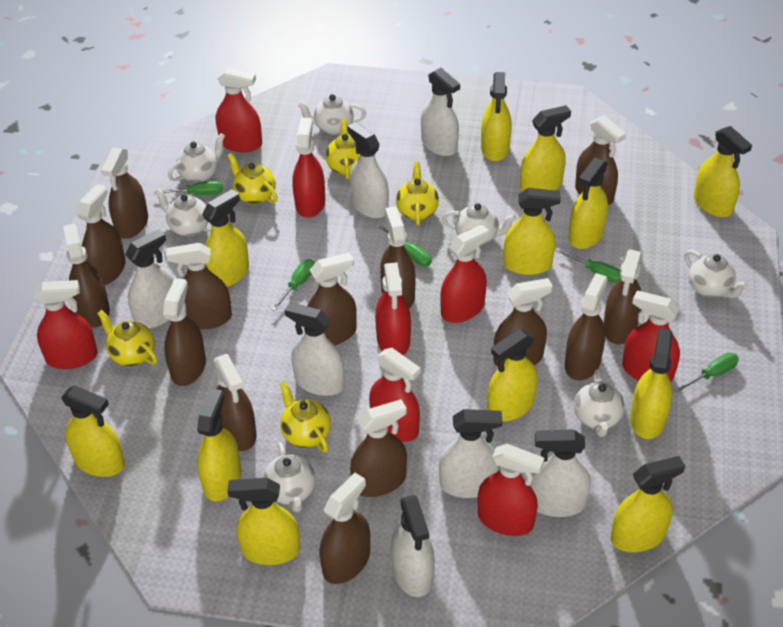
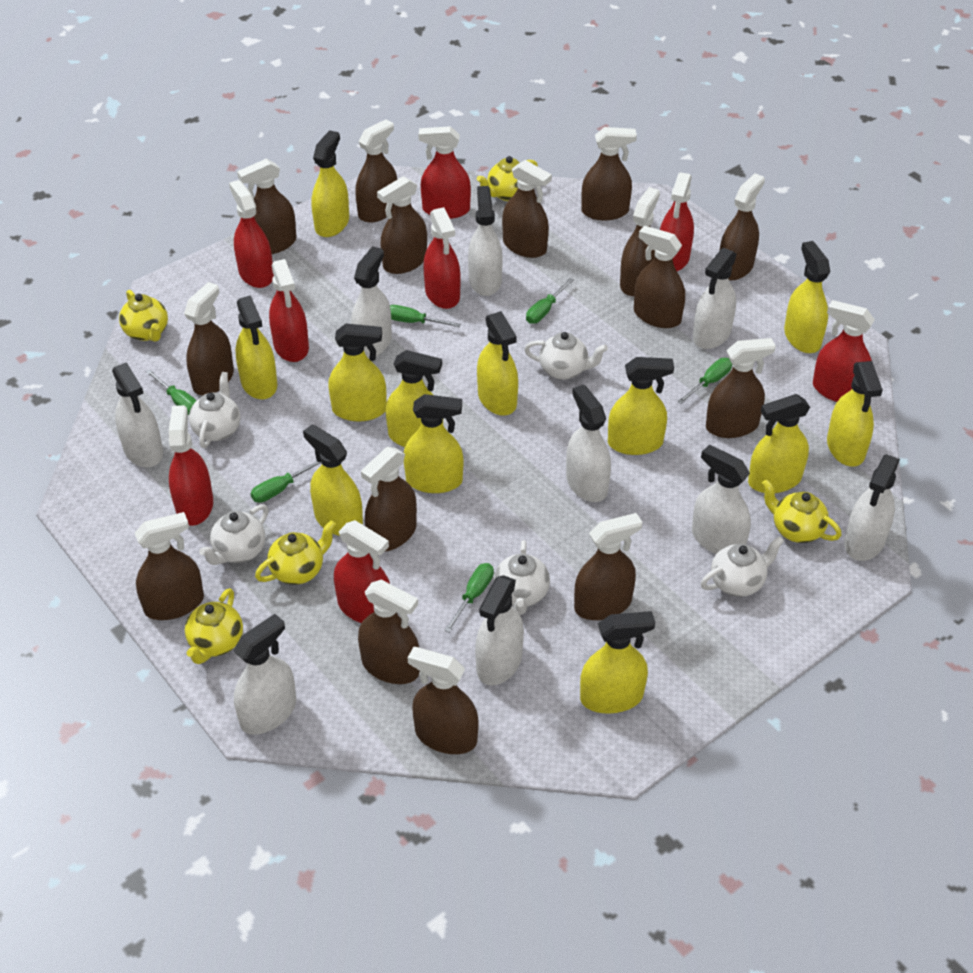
brown spray bottle: 14 -> 15
green screwdriver: 5 -> 6
white spray bottle: 7 -> 9
white teapot: 7 -> 5

